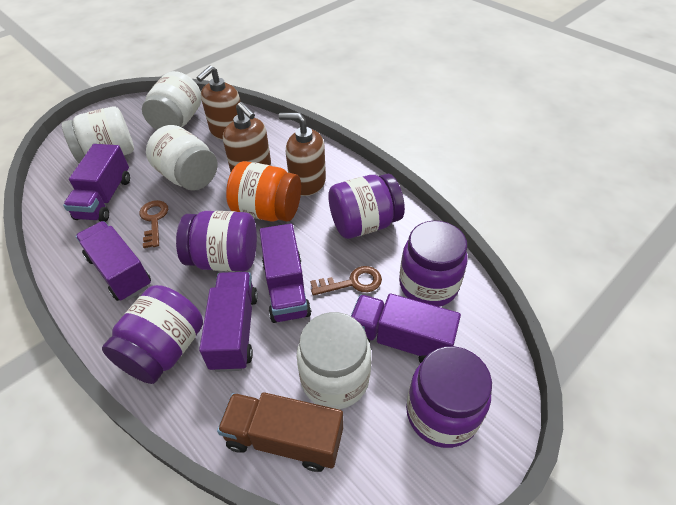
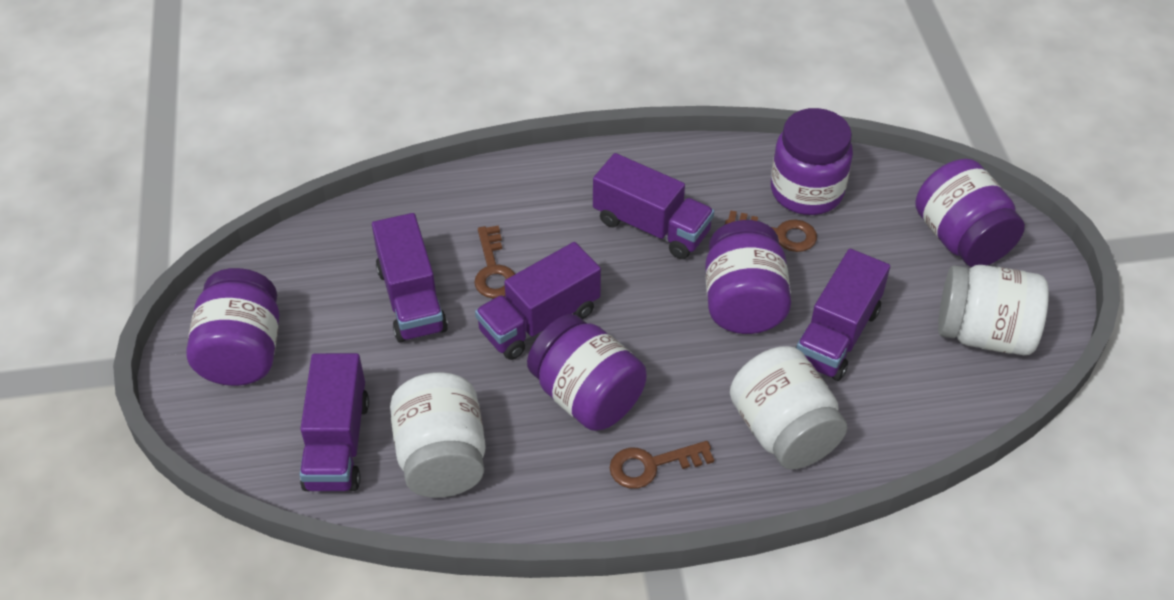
brown key: 2 -> 3
brown soap dispenser: 3 -> 0
brown truck: 1 -> 0
orange jar: 1 -> 0
white jar: 4 -> 3

